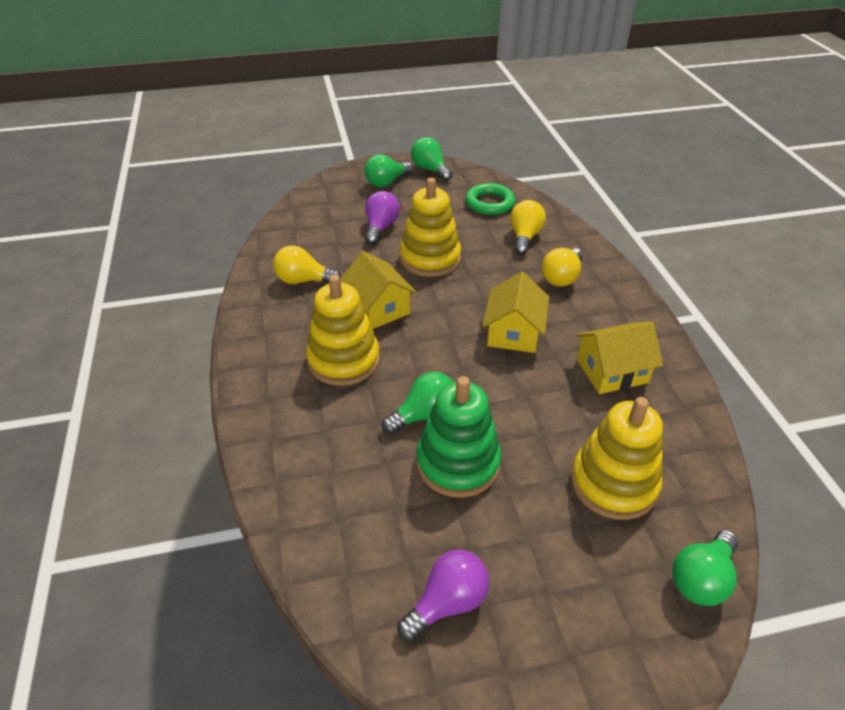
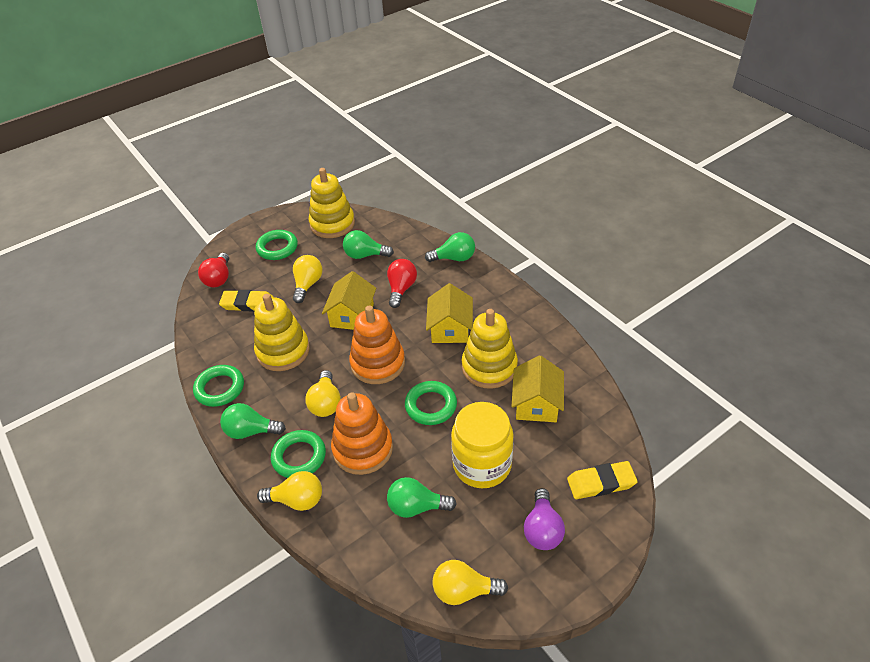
green ring: 1 -> 4
green stacking toy: 1 -> 0
orange stacking toy: 0 -> 2
purple light bulb: 2 -> 1
red light bulb: 0 -> 2
yellow eraser: 0 -> 2
yellow jar: 0 -> 1
yellow light bulb: 3 -> 4

